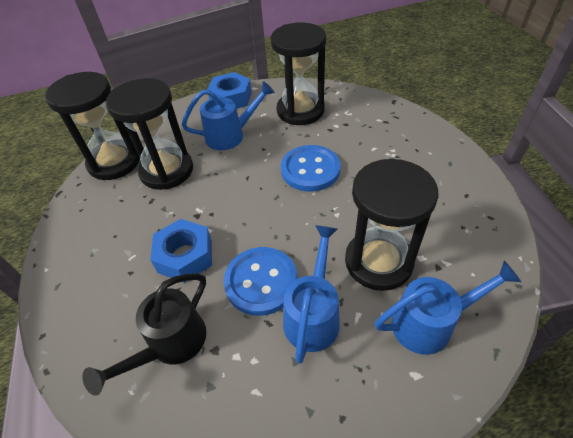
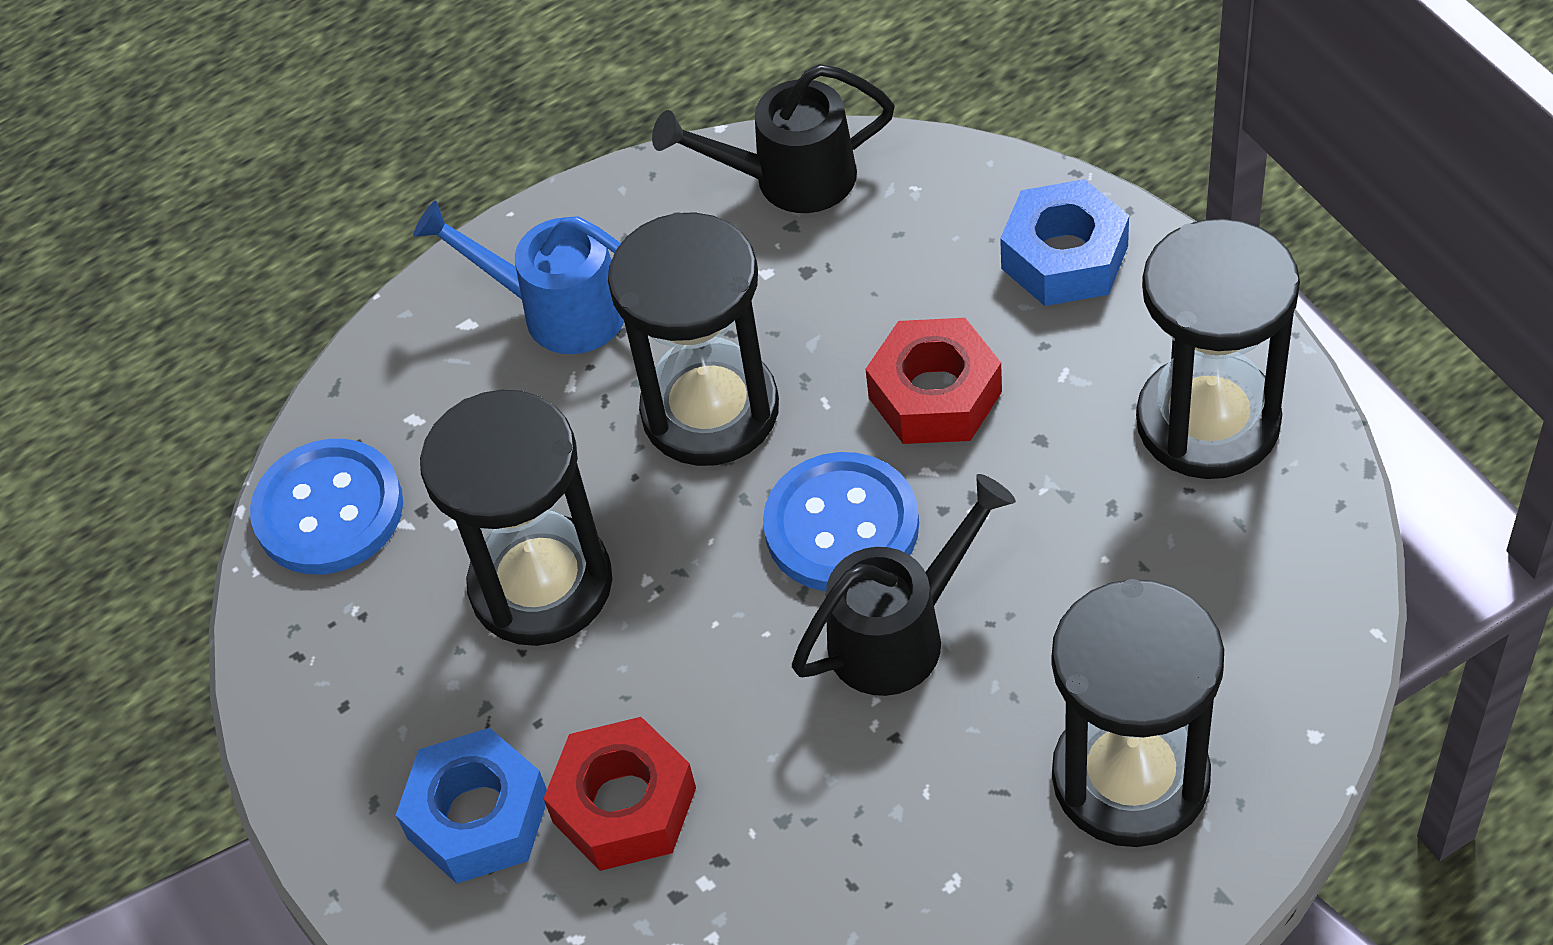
black watering can: 1 -> 2
blue watering can: 3 -> 1
red nut: 0 -> 2

